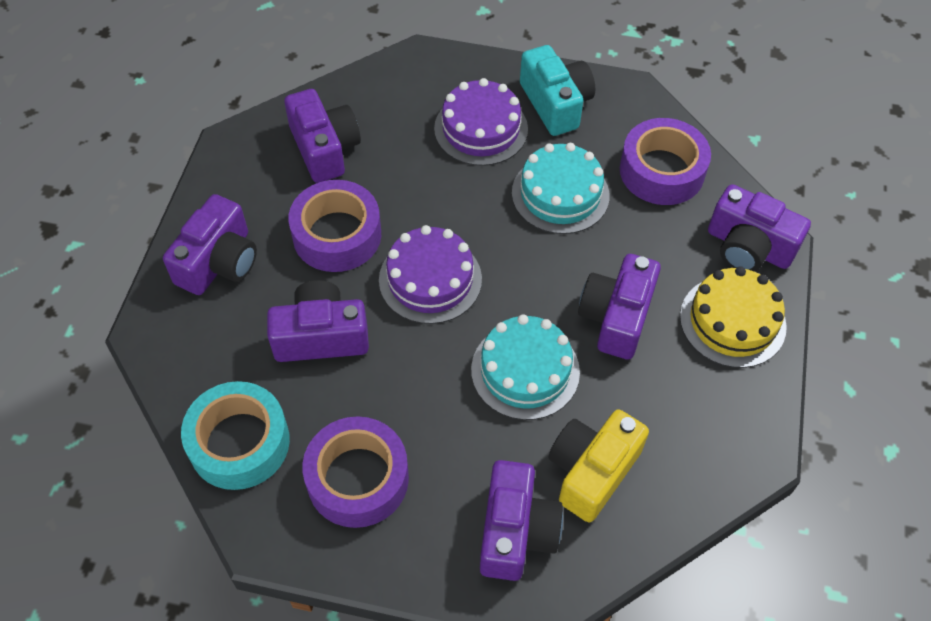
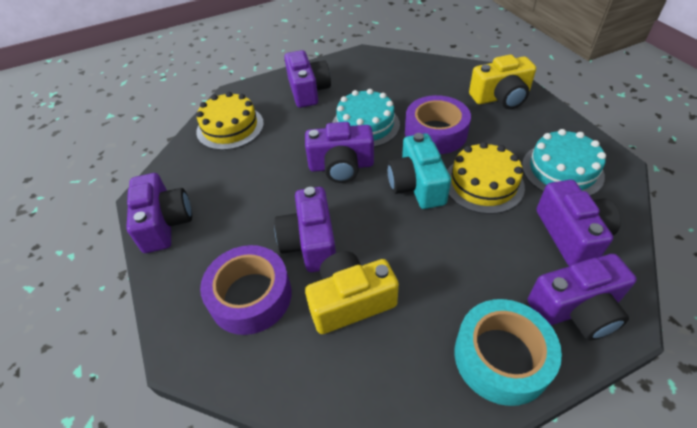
purple cake: 2 -> 0
purple tape: 3 -> 2
yellow cake: 1 -> 2
yellow camera: 1 -> 2

